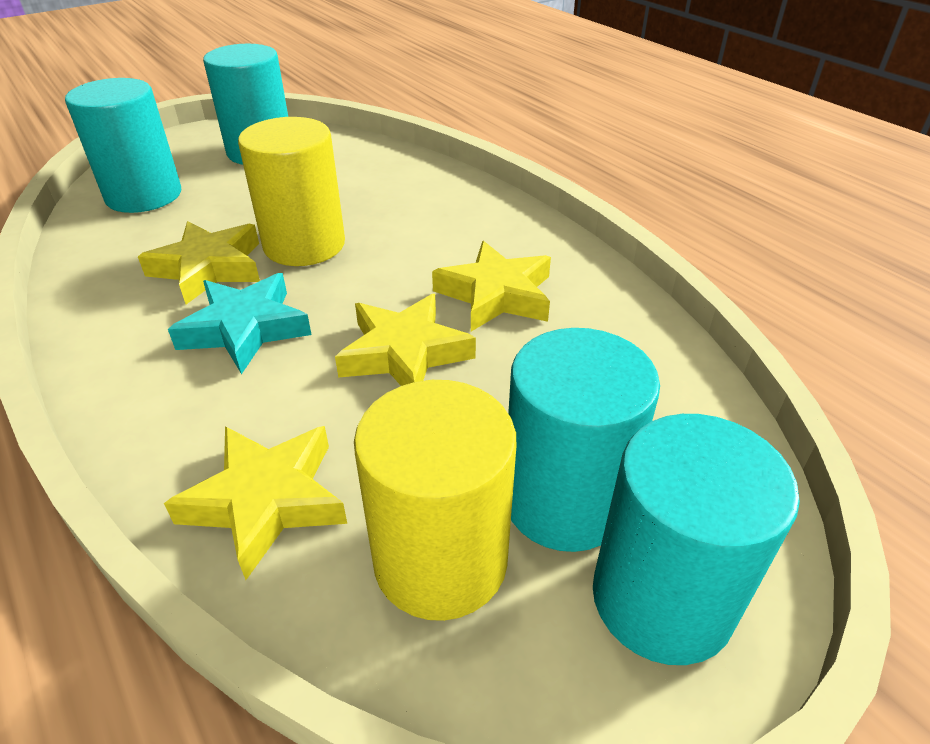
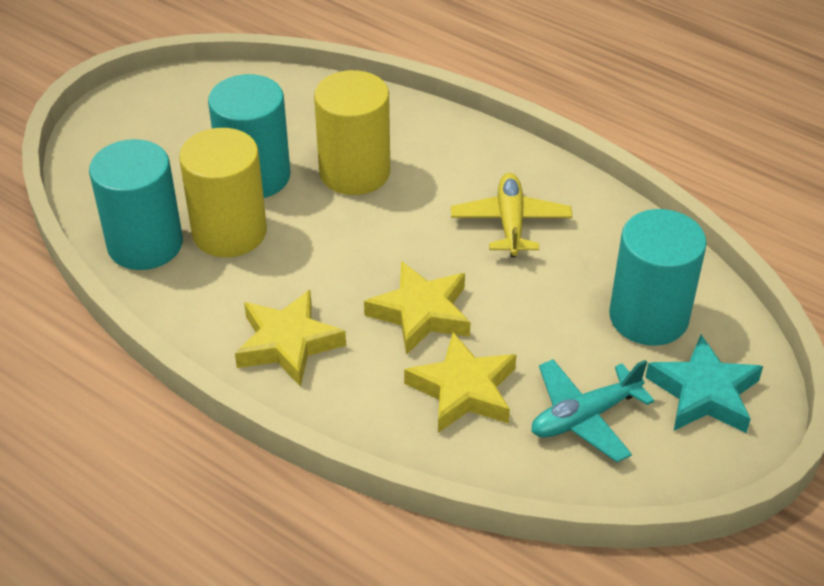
turquoise cylinder: 4 -> 3
turquoise plane: 0 -> 1
yellow plane: 0 -> 1
yellow star: 4 -> 3

